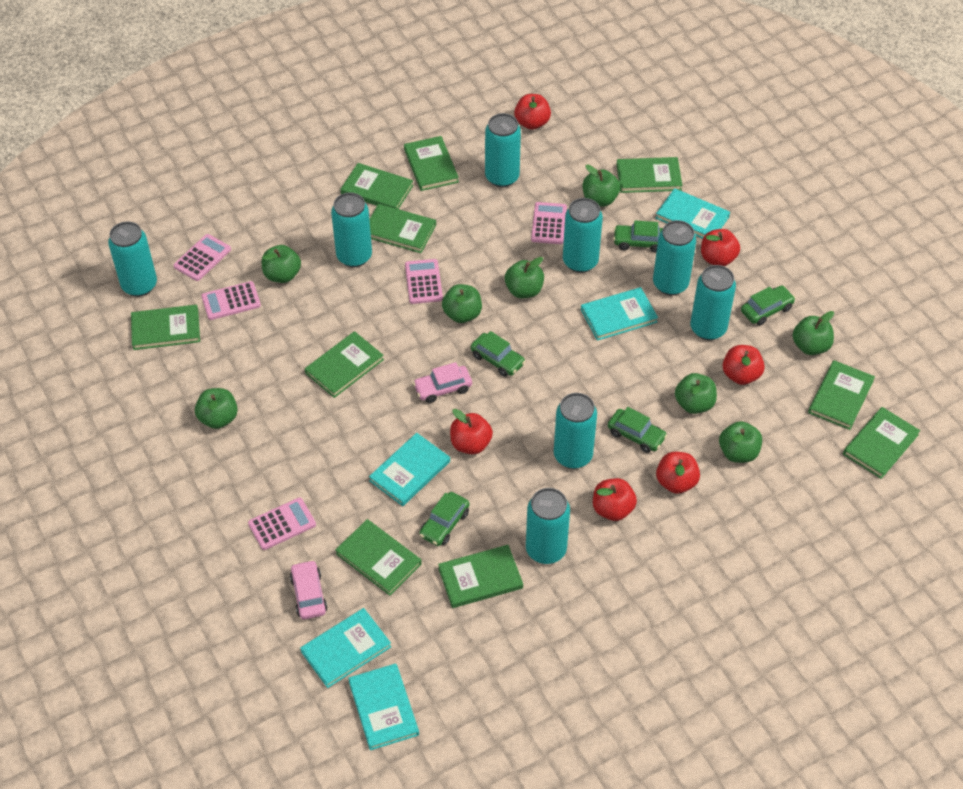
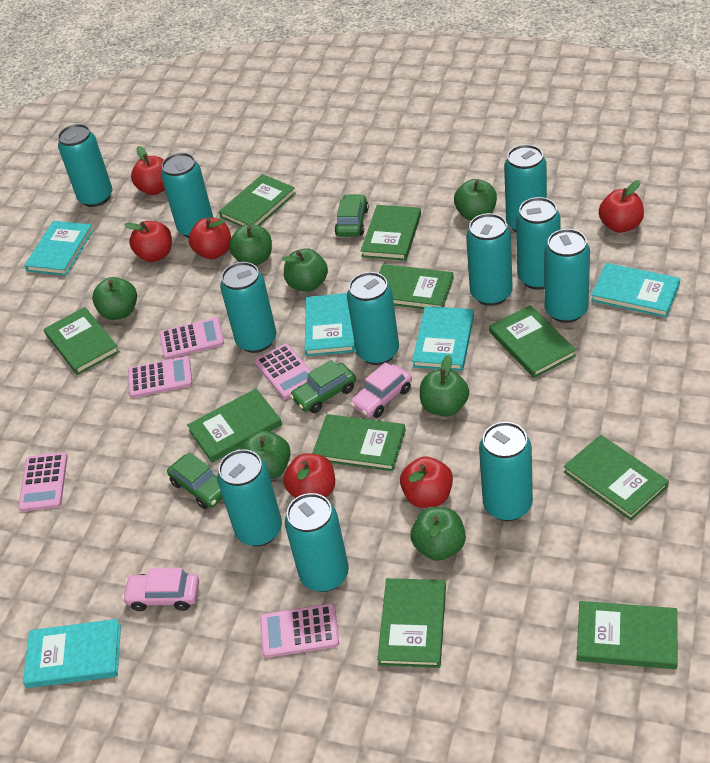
green apple: 8 -> 7
green car: 5 -> 3
turquoise can: 8 -> 11

